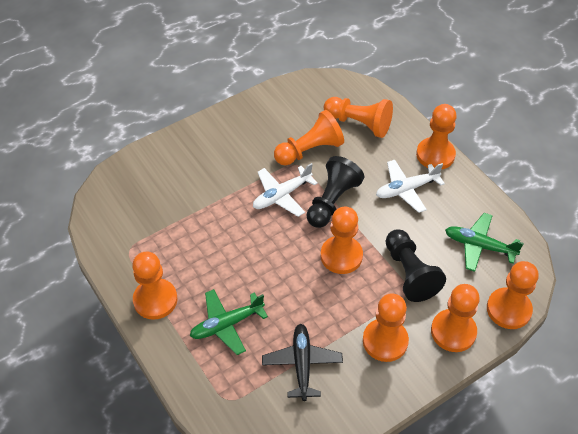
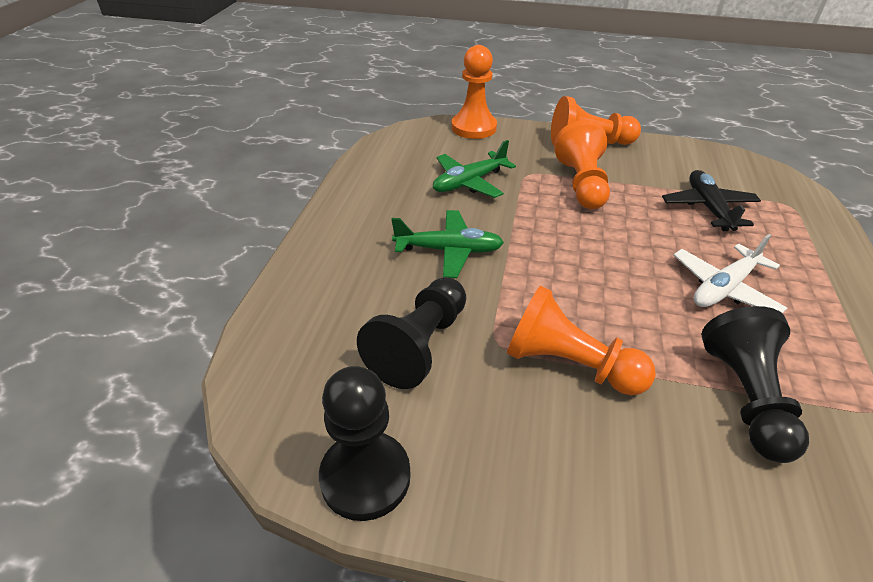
black pawn: 2 -> 3
orange pawn: 8 -> 4
white plane: 2 -> 1

